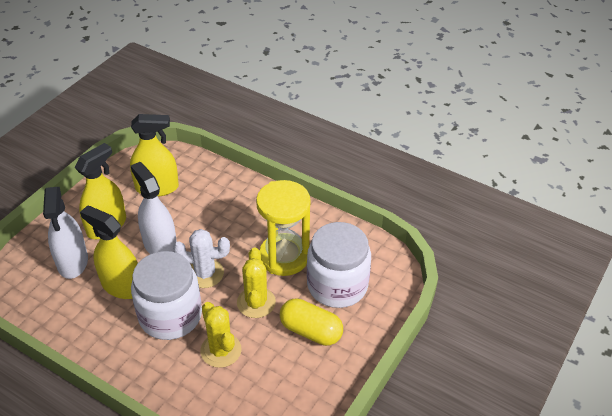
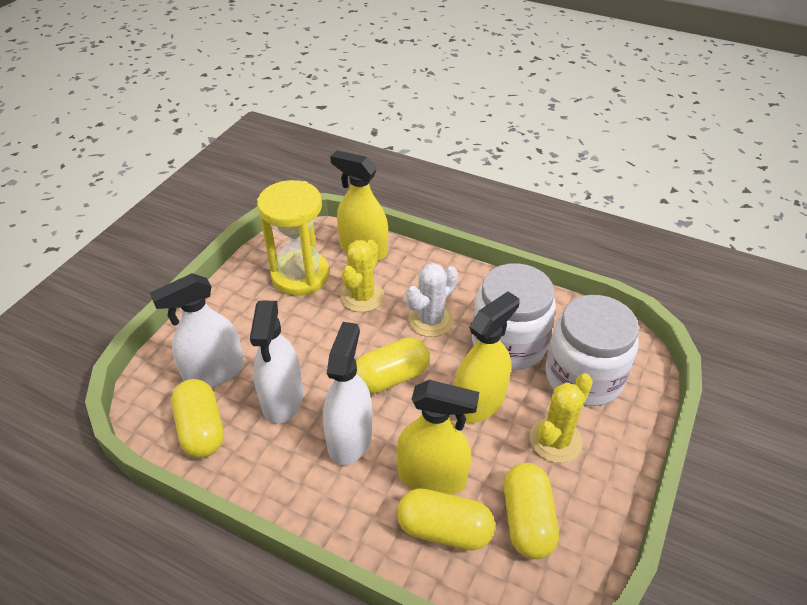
white spray bottle: 2 -> 3
yellow capsule: 1 -> 4

